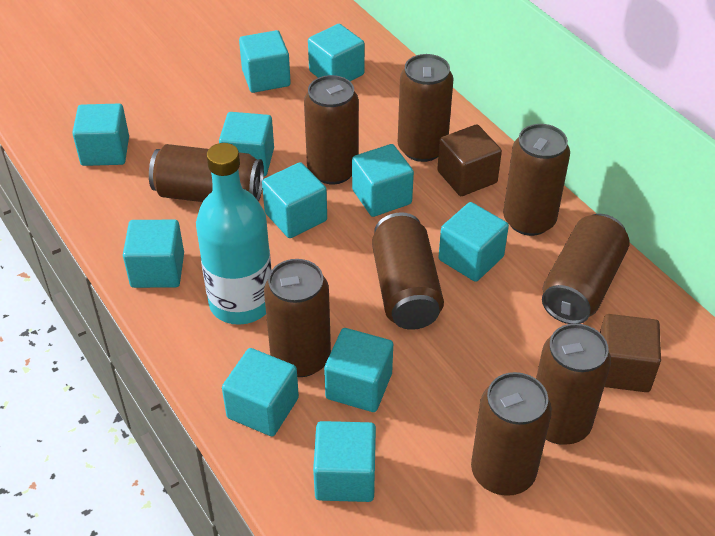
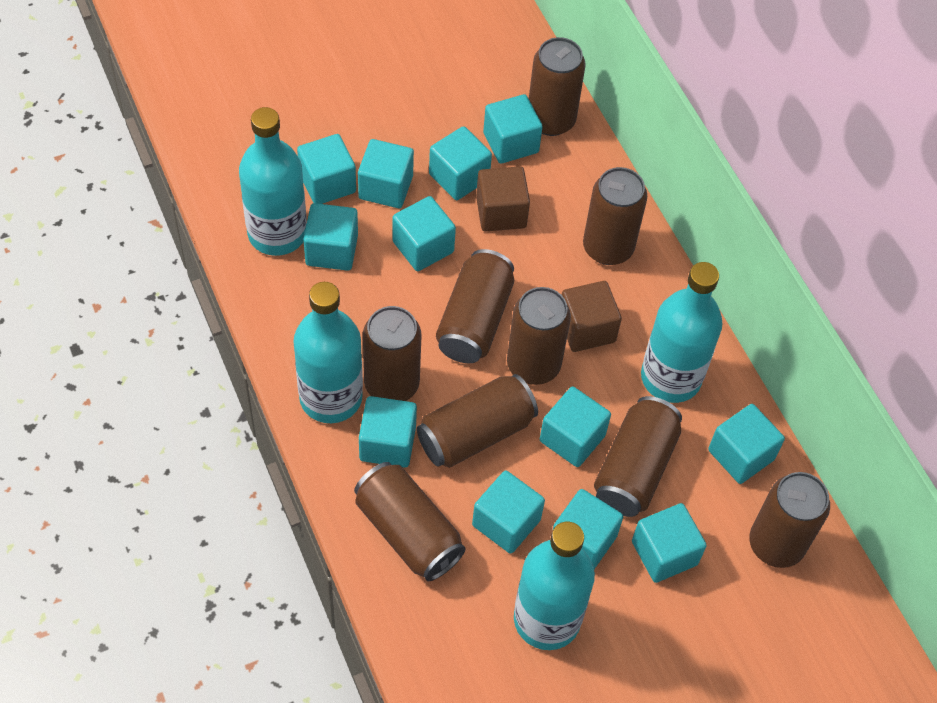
turquoise bottle: 1 -> 4
turquoise cube: 11 -> 12

